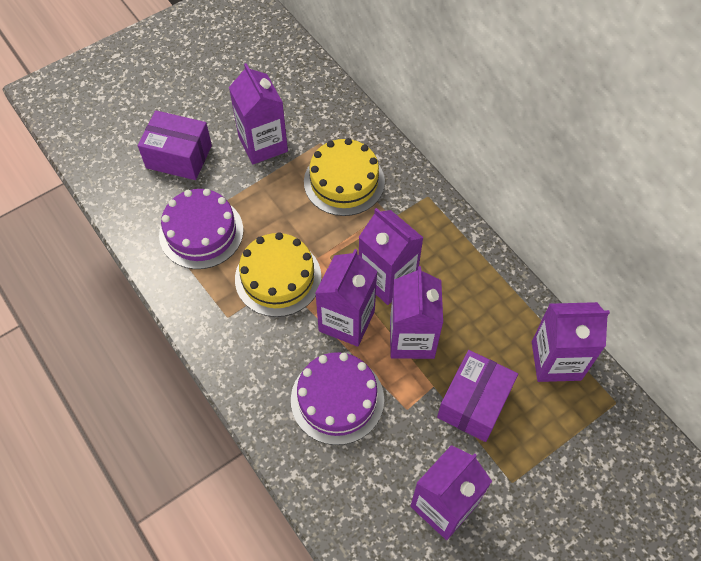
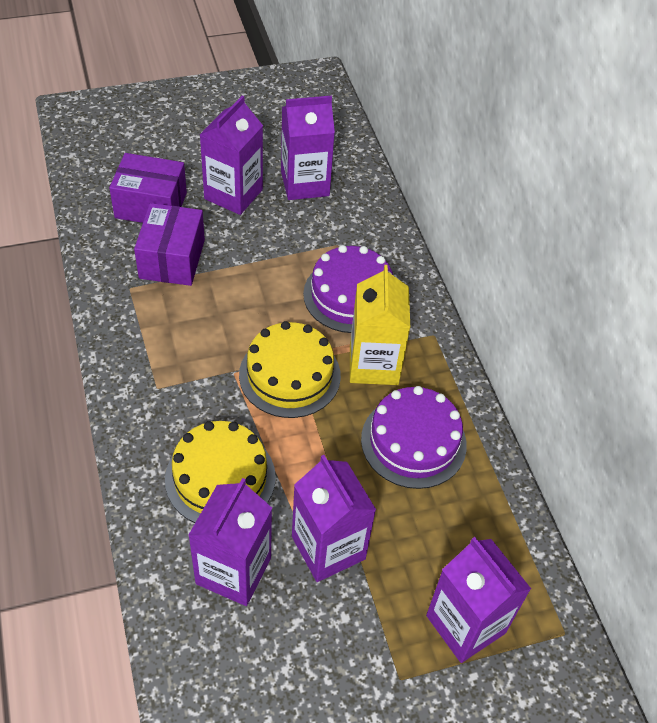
purple carton: 6 -> 5
yellow carton: 0 -> 1

